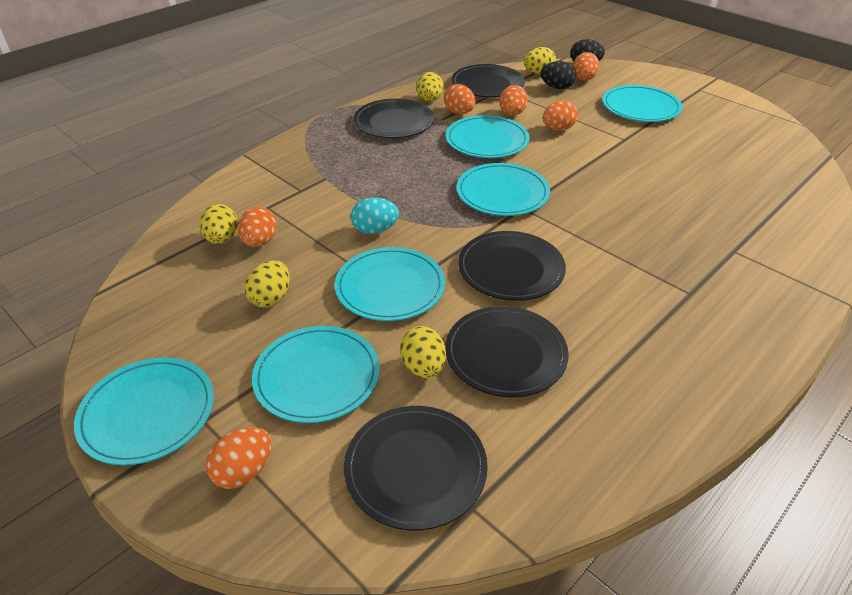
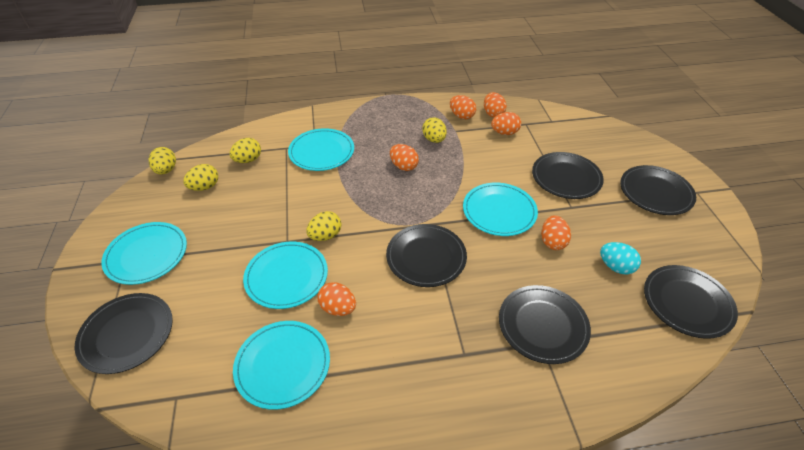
black egg: 2 -> 0
black plate: 5 -> 6
turquoise plate: 6 -> 5

